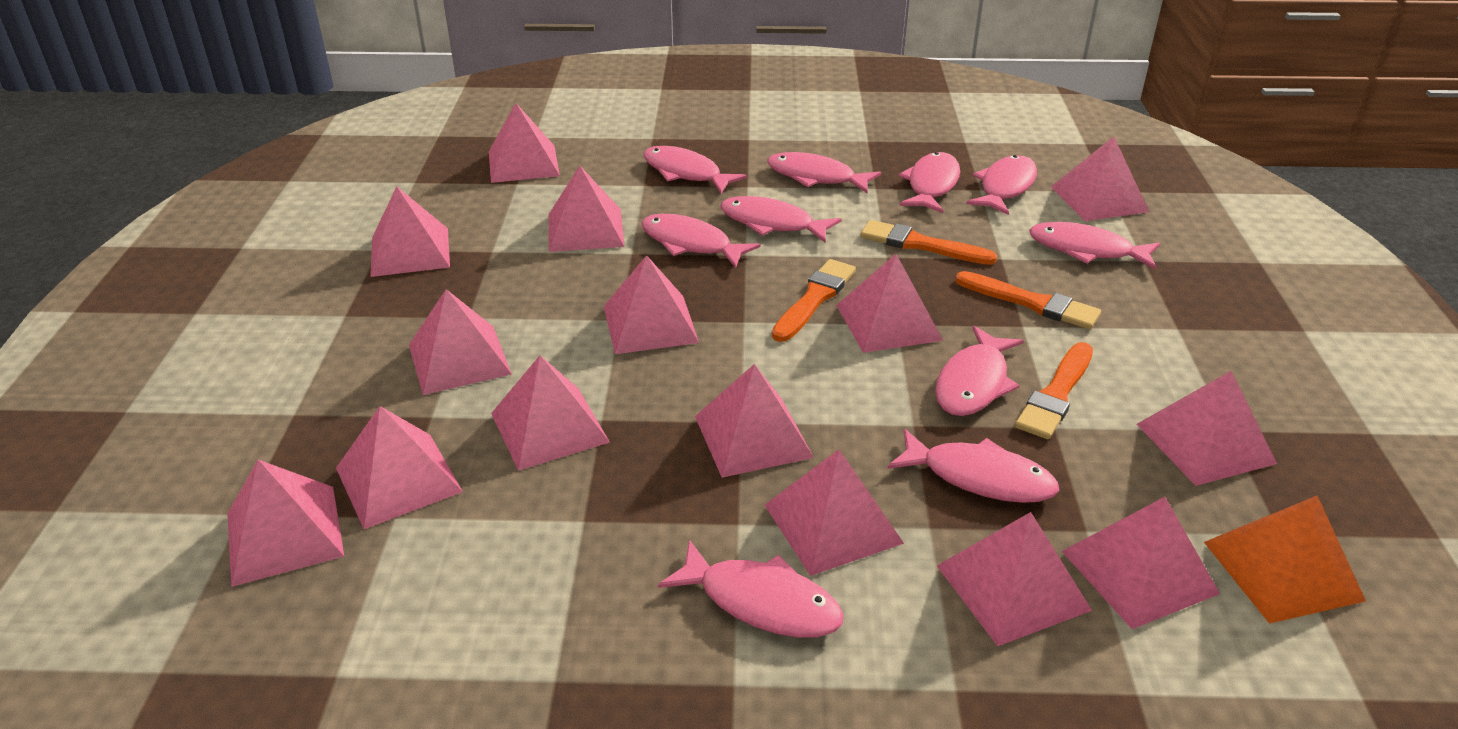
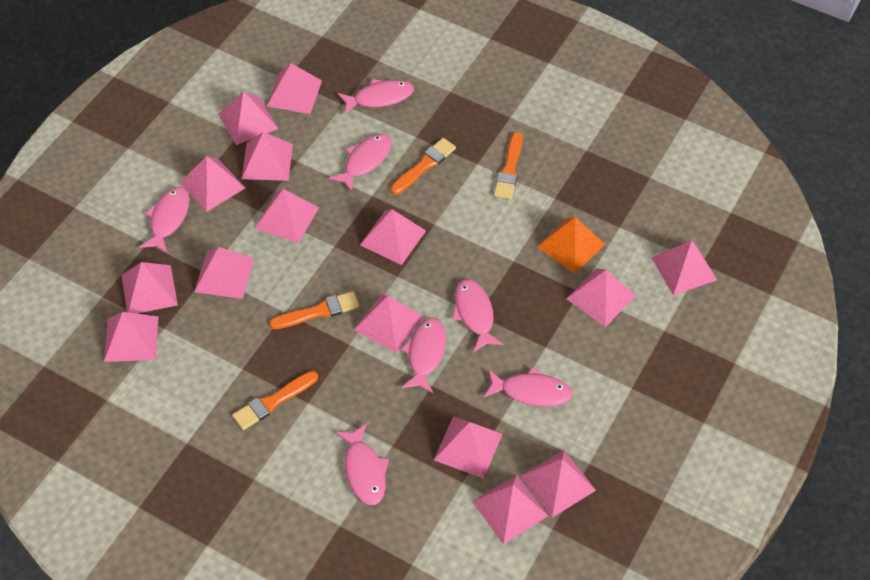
pink fish: 10 -> 7

